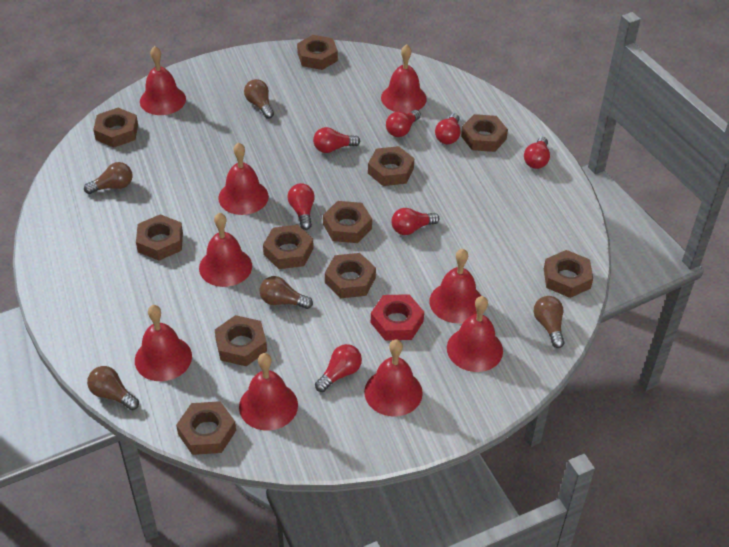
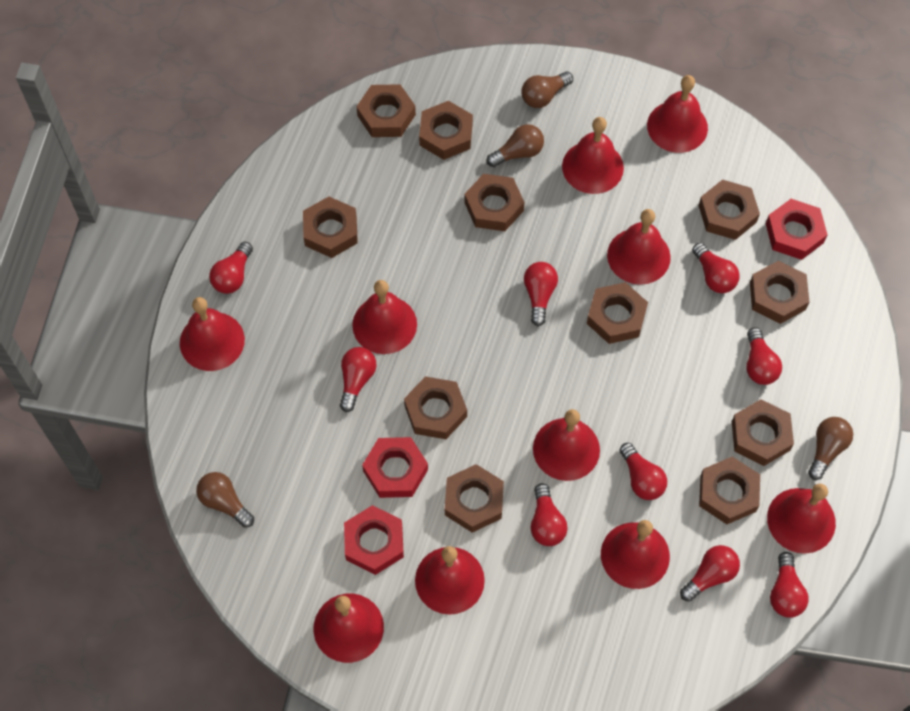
brown light bulb: 5 -> 4
red bell: 9 -> 10
red light bulb: 7 -> 9
red nut: 1 -> 3

